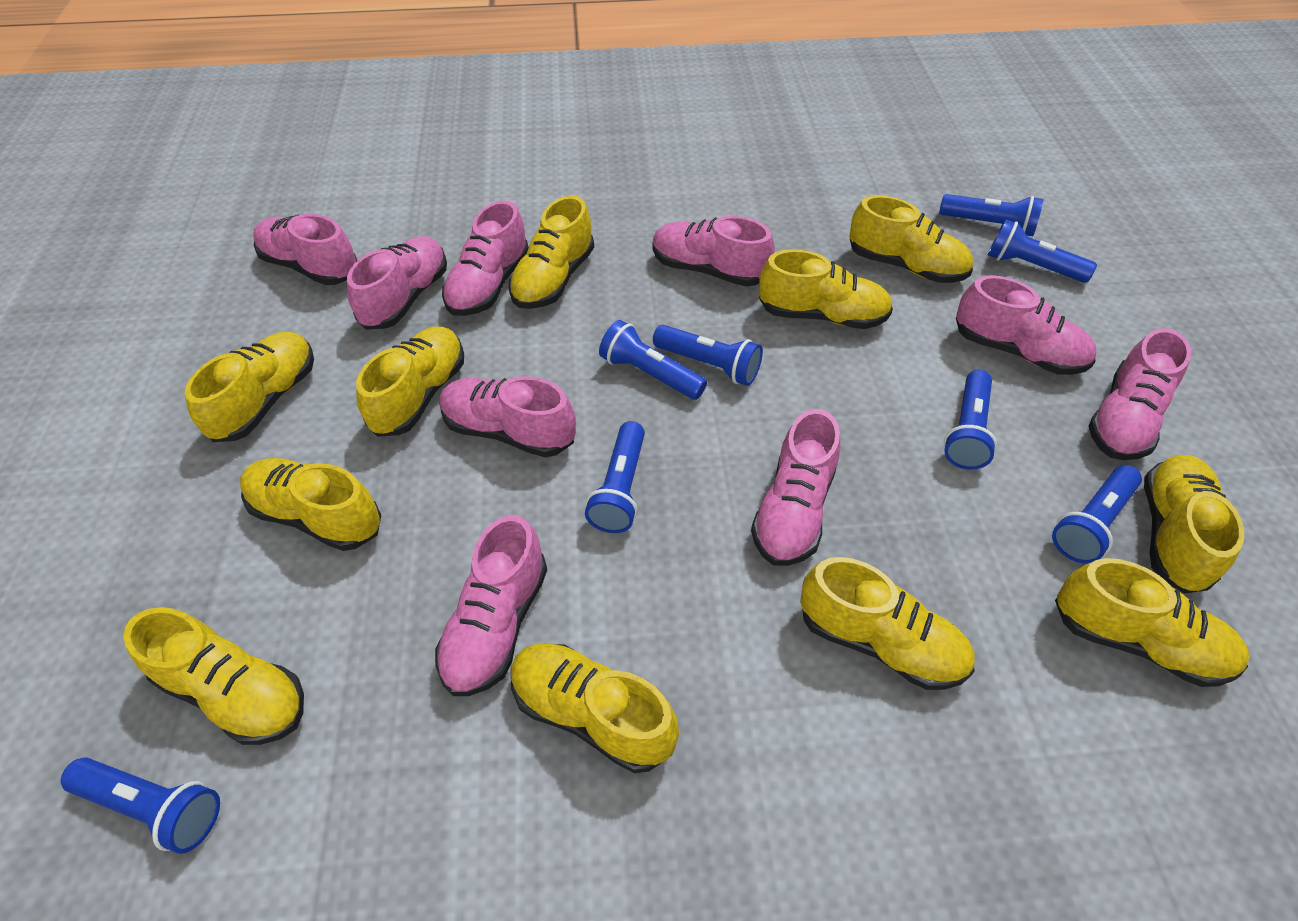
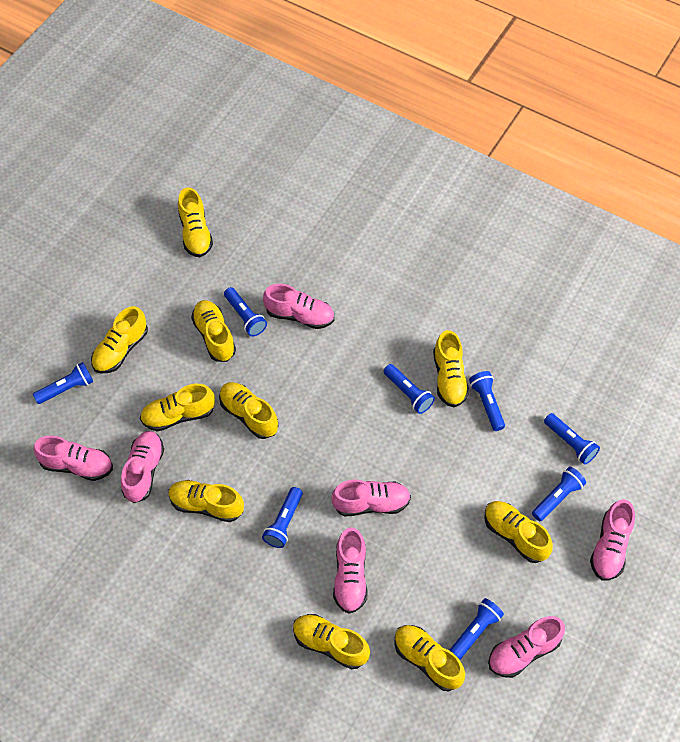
pink shoe: 9 -> 7
yellow shoe: 11 -> 10

